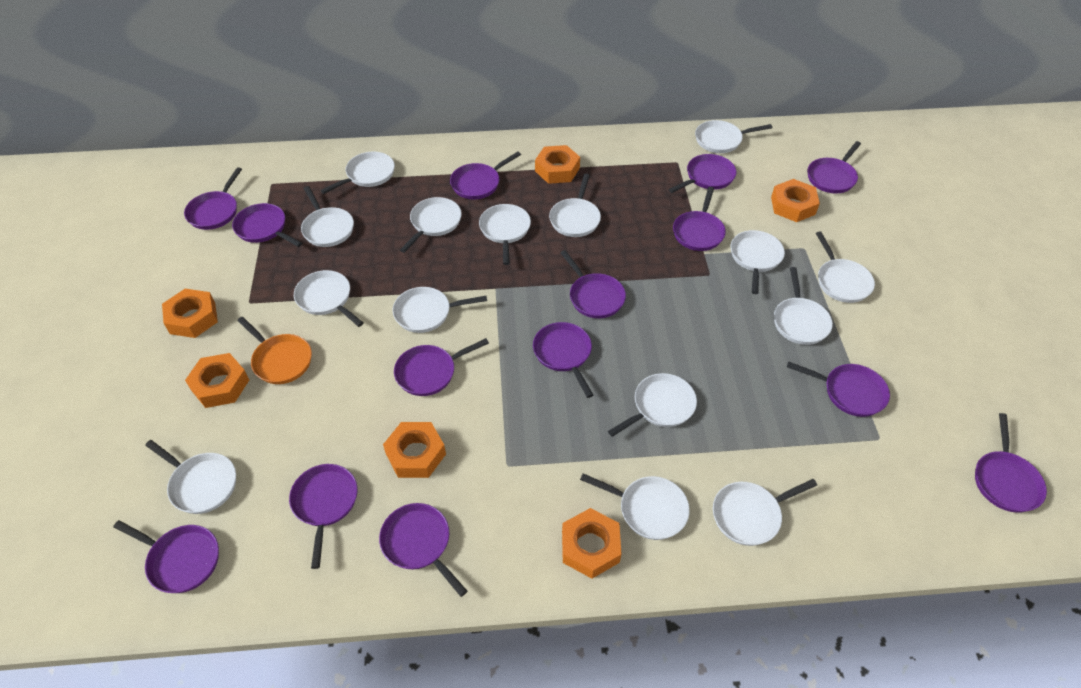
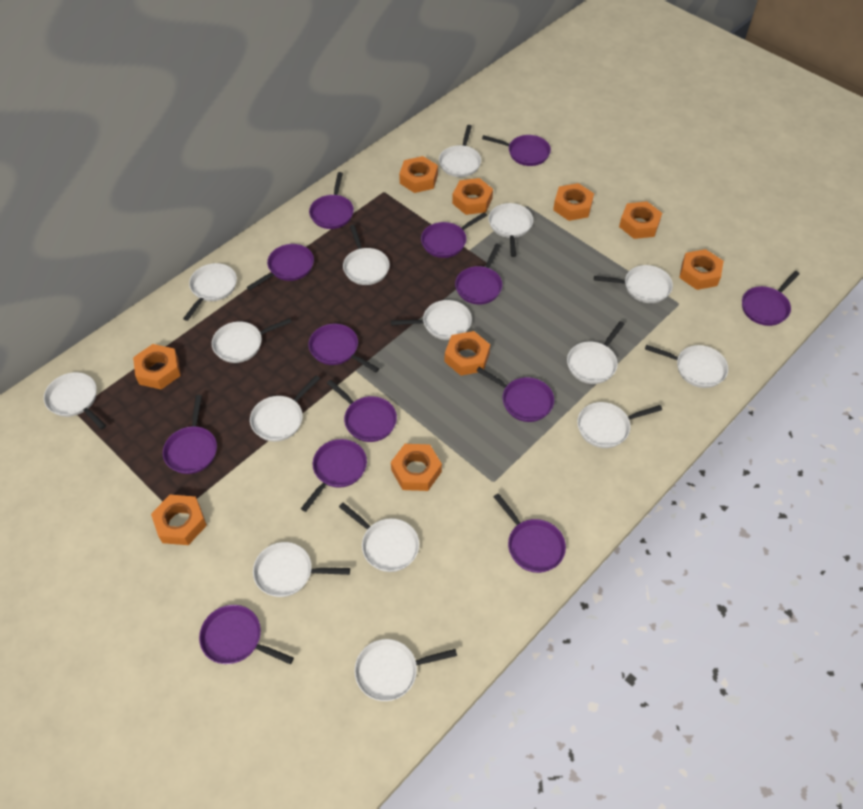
orange nut: 6 -> 9
orange pan: 1 -> 0
purple pan: 14 -> 13

